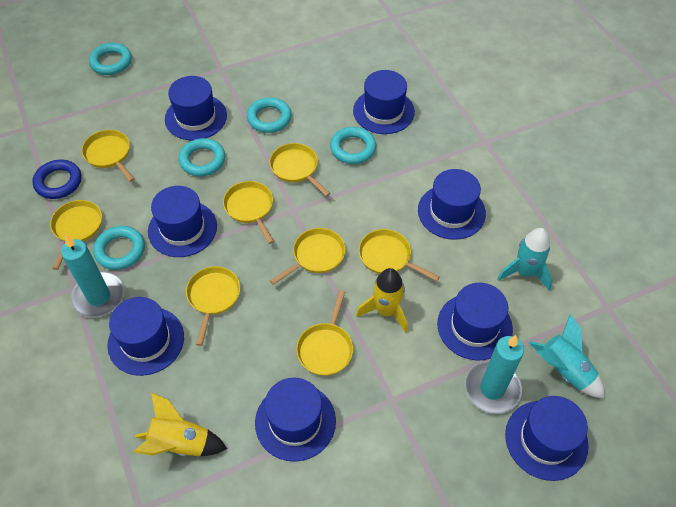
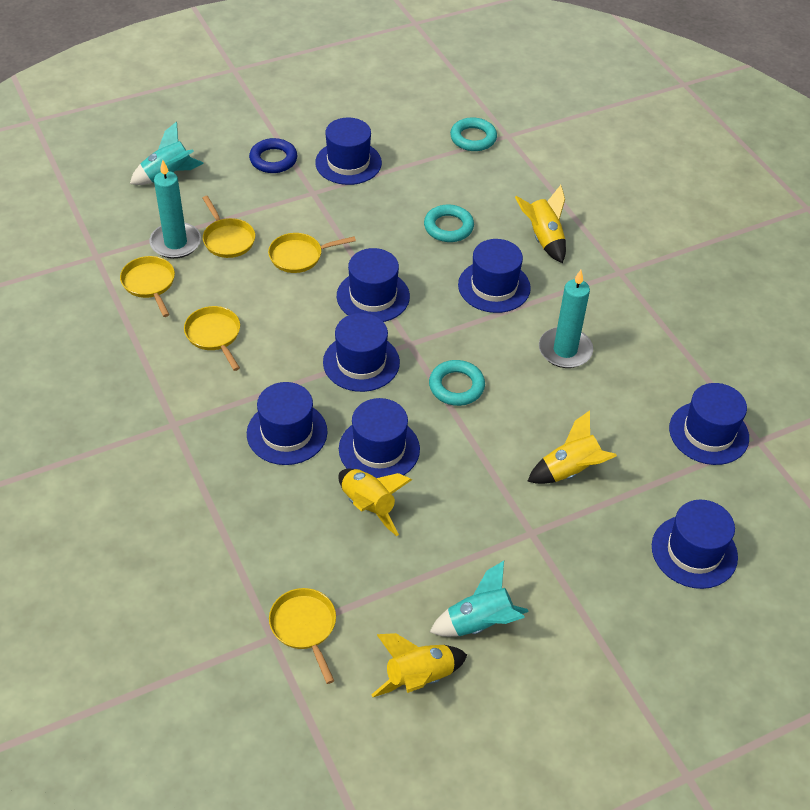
turquoise ring: 5 -> 3
yellow pan: 8 -> 5
yellow rocket: 2 -> 4

